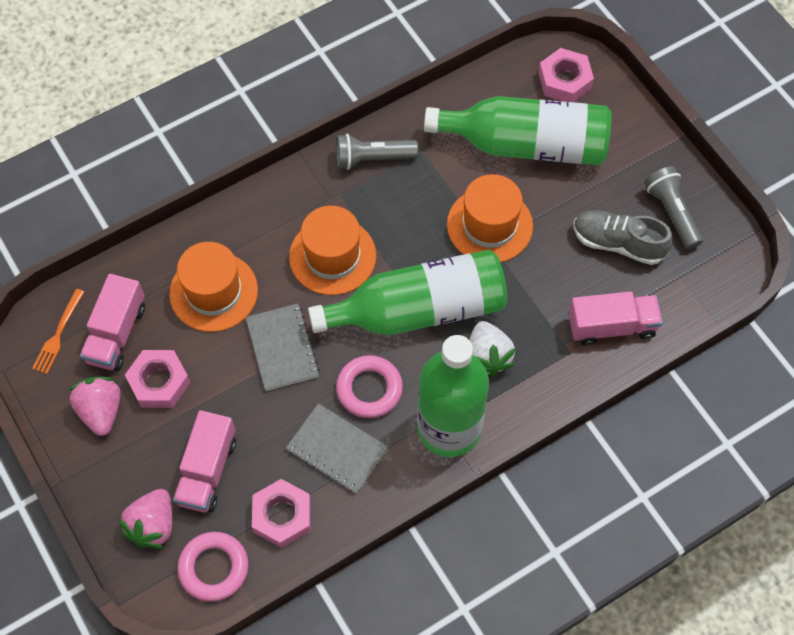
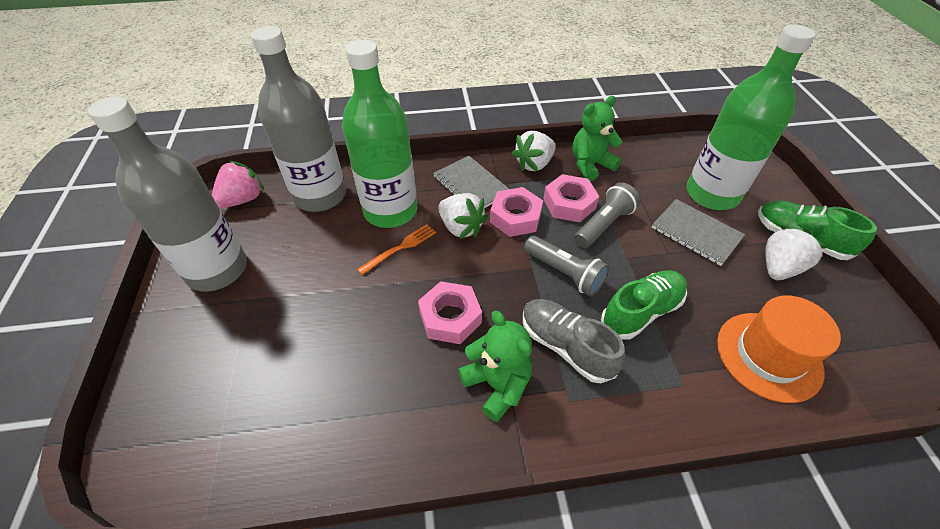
green bottle: 3 -> 2
green shoe: 0 -> 2
green teddy bear: 0 -> 2
grey bottle: 0 -> 2
orange hat: 3 -> 1
pink ring: 2 -> 0
pink strawberry: 2 -> 1
pink truck: 3 -> 0
white strawberry: 1 -> 3

